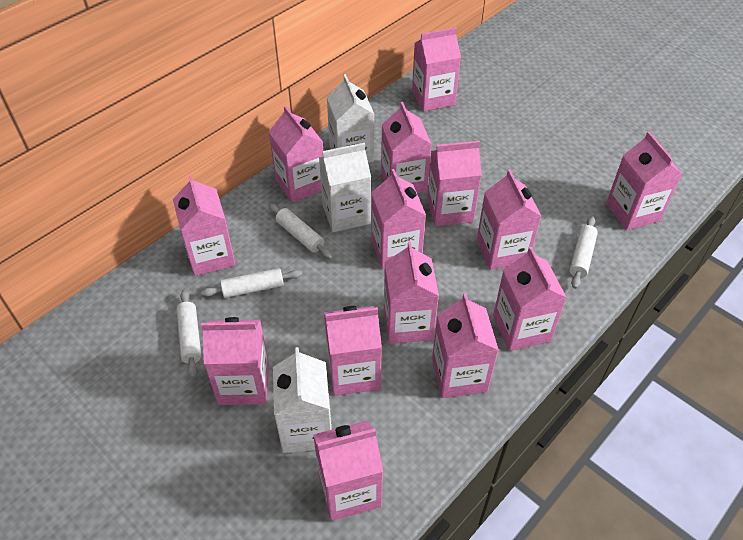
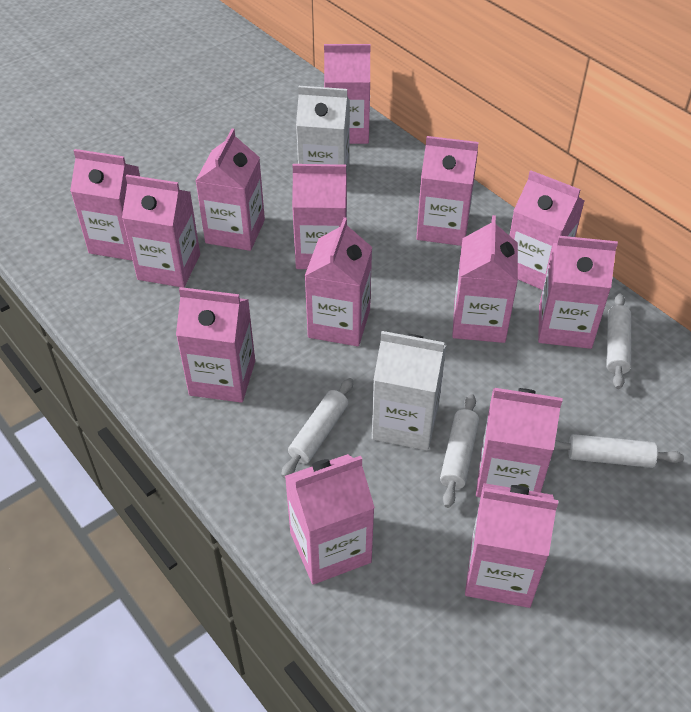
white carton: 3 -> 2

